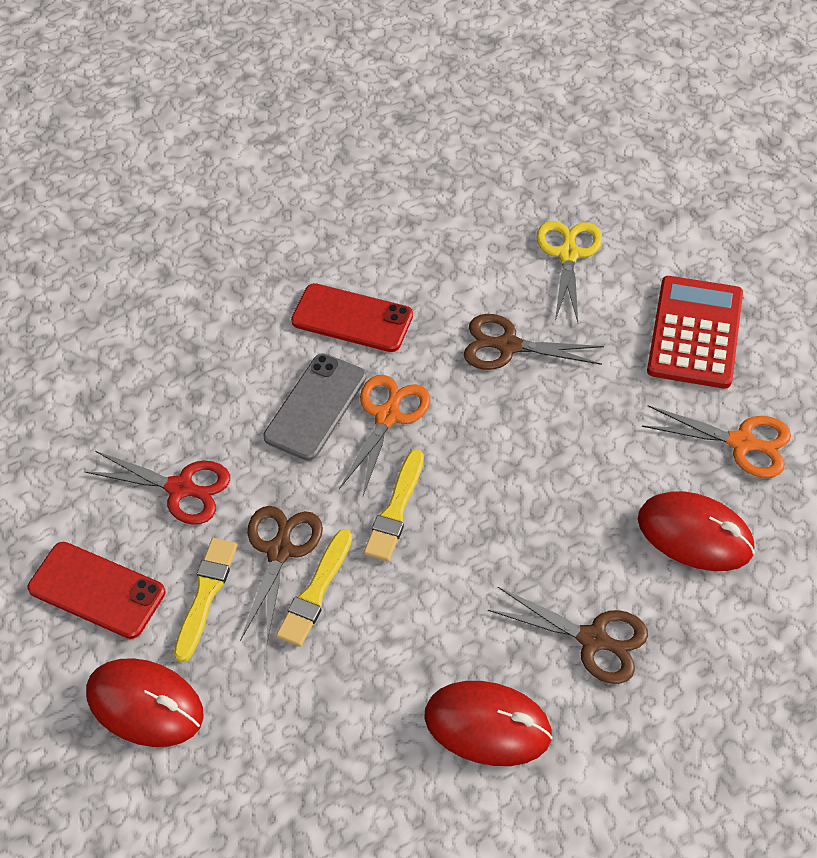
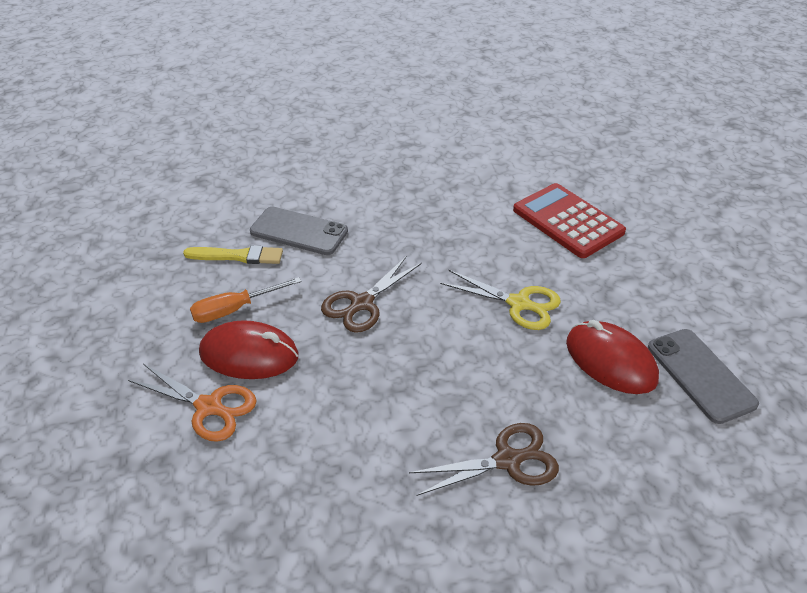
brown scissors: 3 -> 2
grey phone: 1 -> 2
orange scissors: 2 -> 1
orange screwdriver: 0 -> 1
red mouse: 3 -> 2
red phone: 2 -> 0
red scissors: 1 -> 0
yellow brush: 3 -> 1

